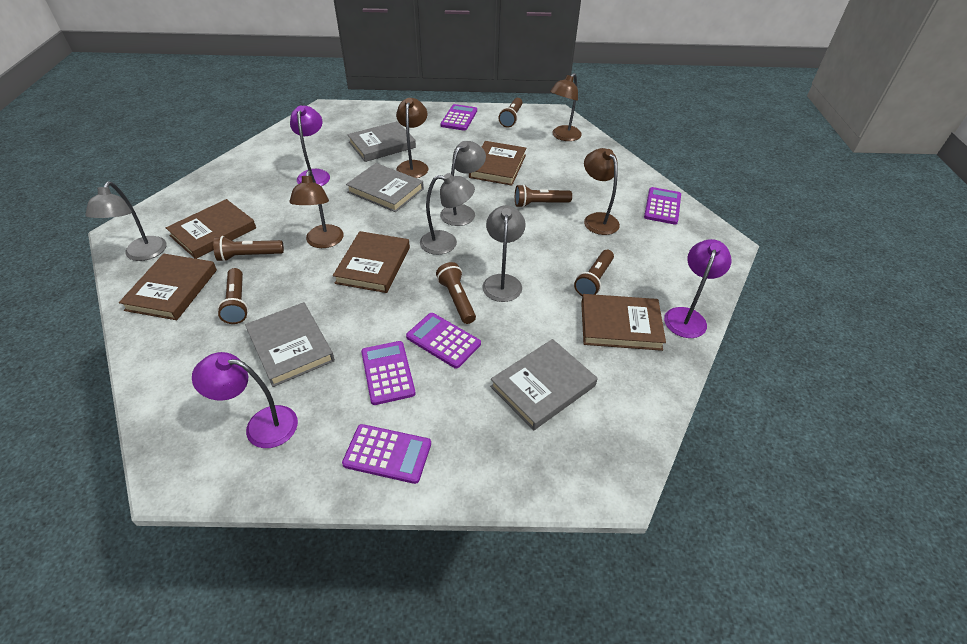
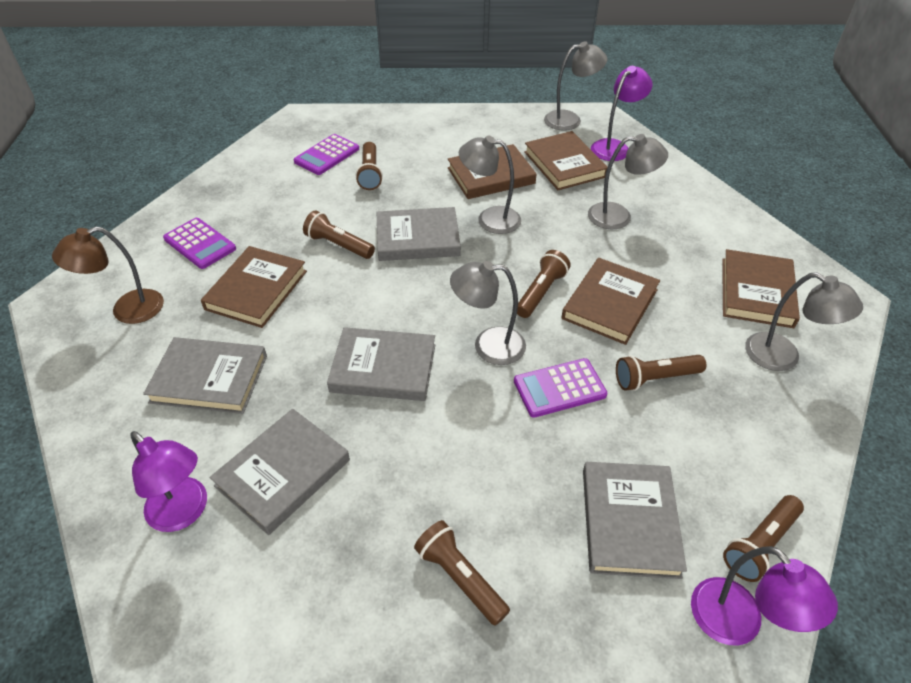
brown lamp: 4 -> 1
grey book: 4 -> 5
grey lamp: 4 -> 5
purple calculator: 5 -> 3

